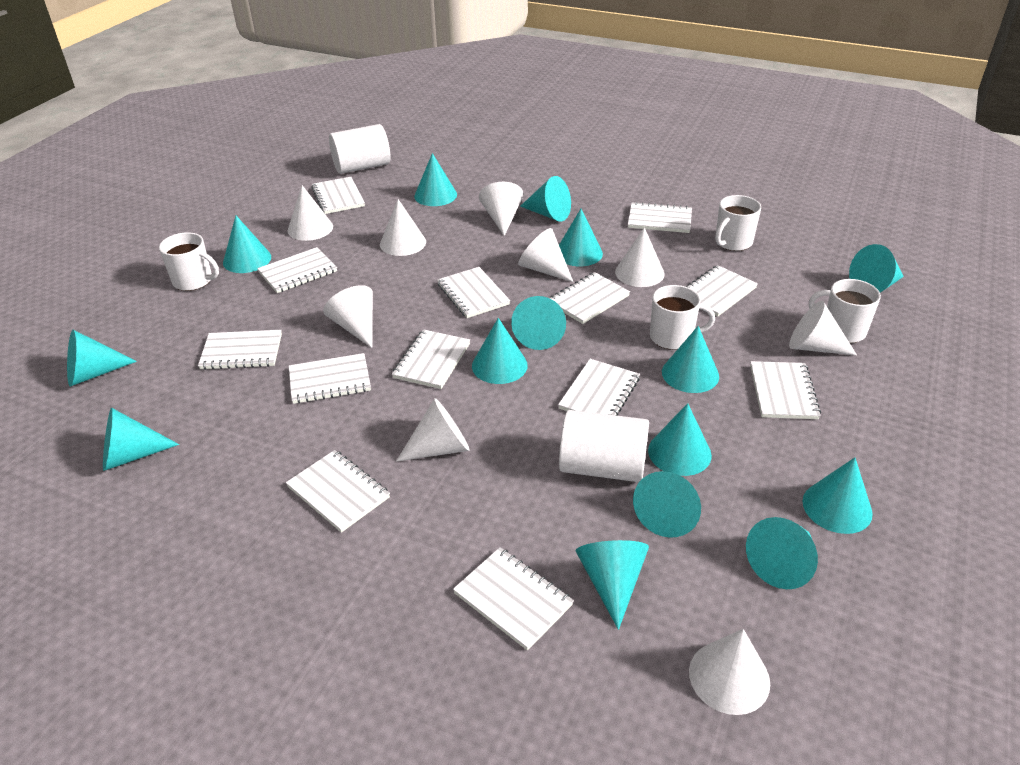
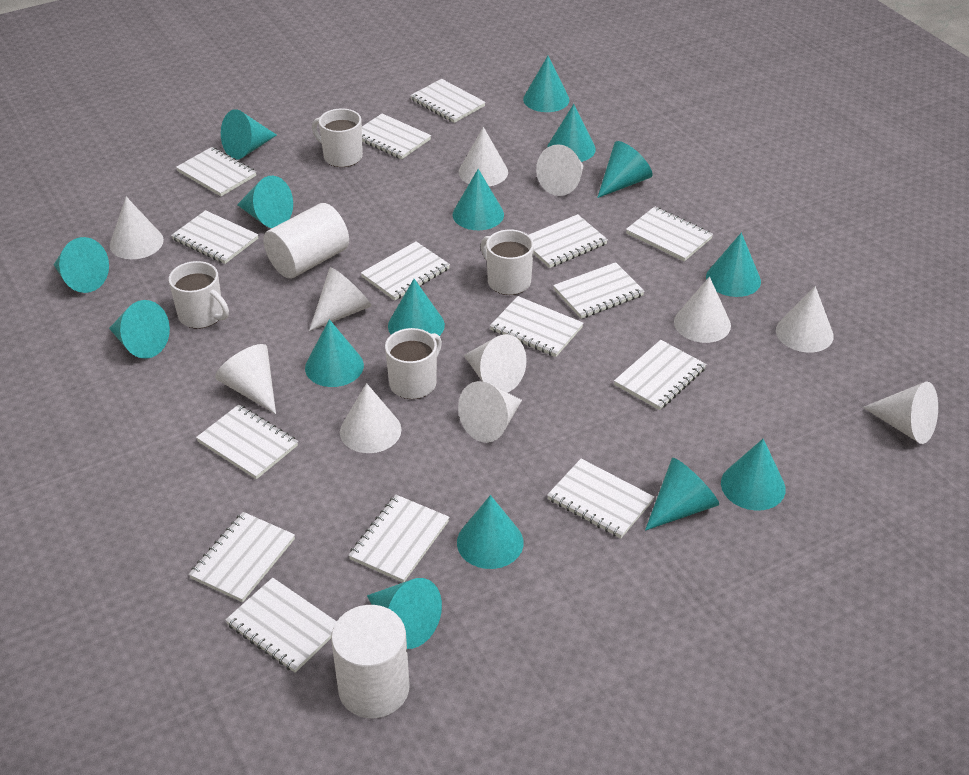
white cone: 9 -> 11
white notebook: 13 -> 15

